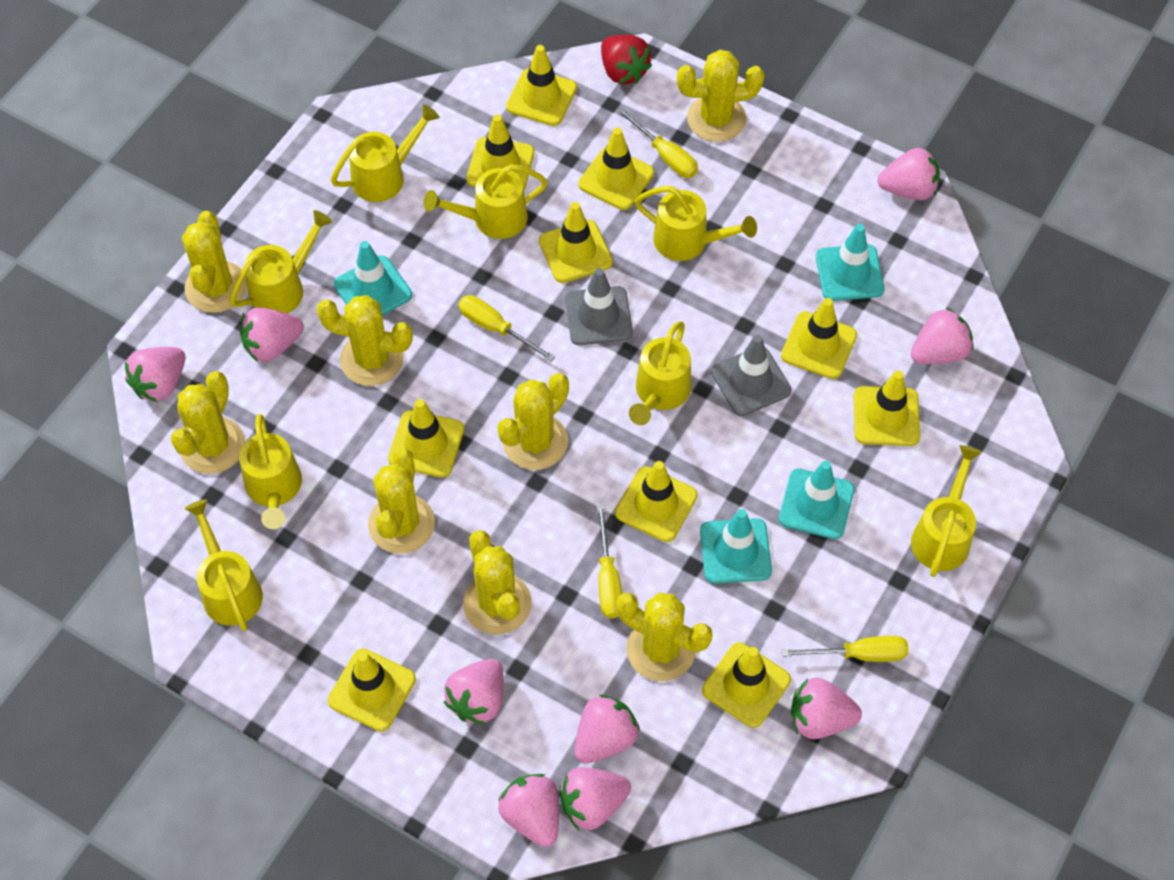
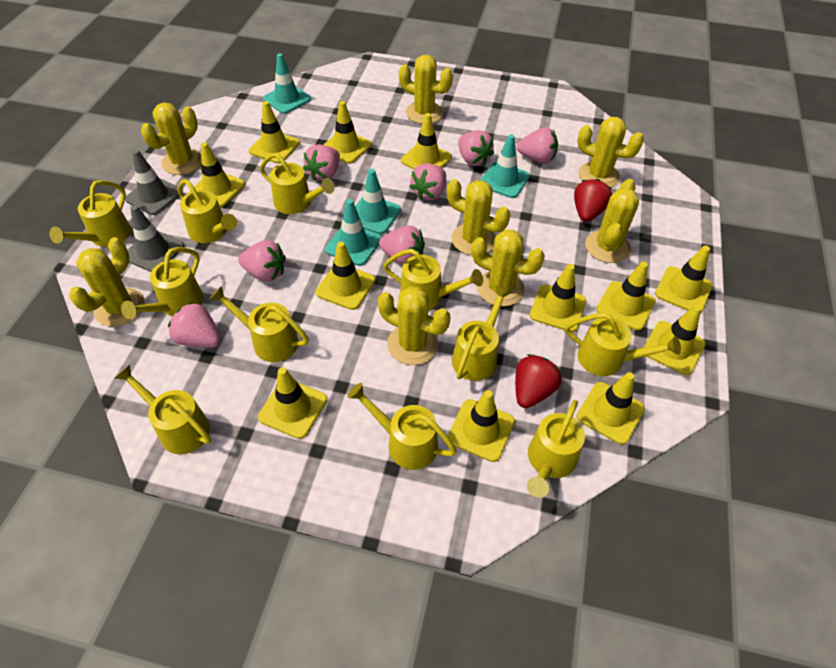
pink strawberry: 9 -> 7
red strawberry: 1 -> 2
yellow screwdriver: 4 -> 0
yellow traffic cone: 10 -> 12
yellow watering can: 8 -> 11

